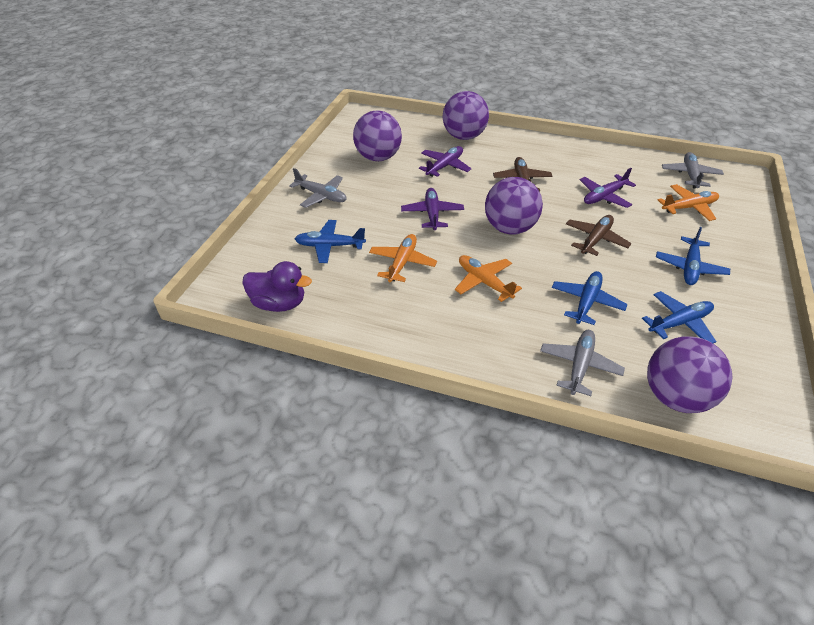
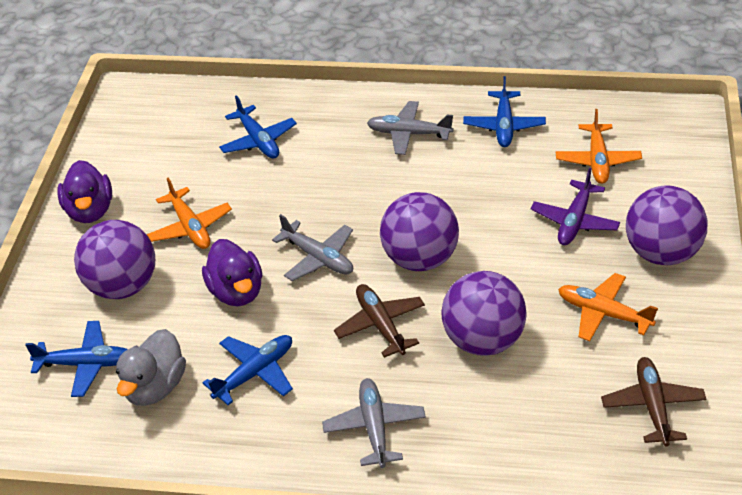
grey duck: 0 -> 1
purple duck: 1 -> 2
purple plane: 3 -> 1

